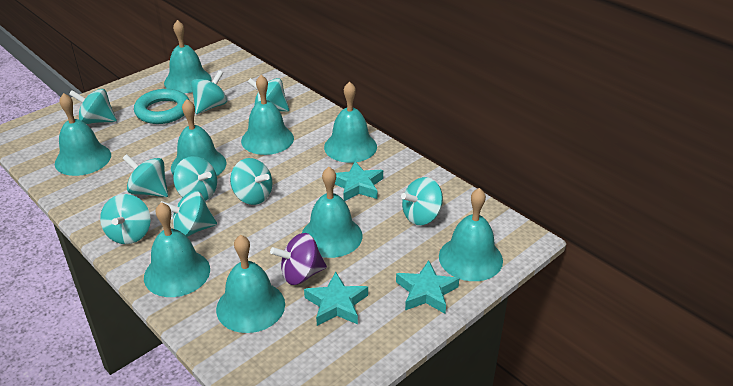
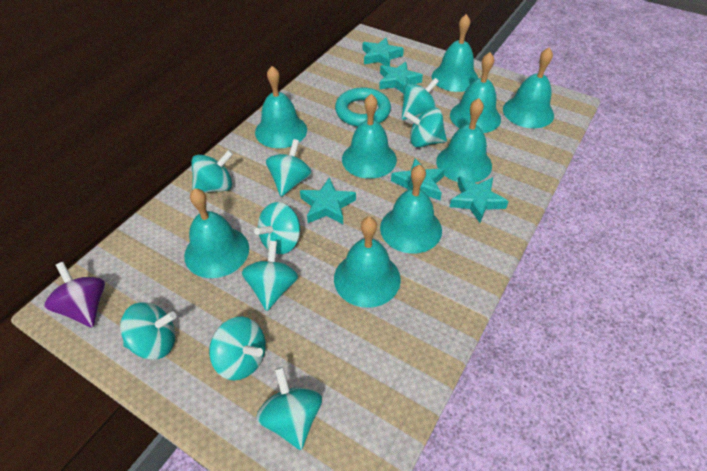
turquoise star: 3 -> 5

